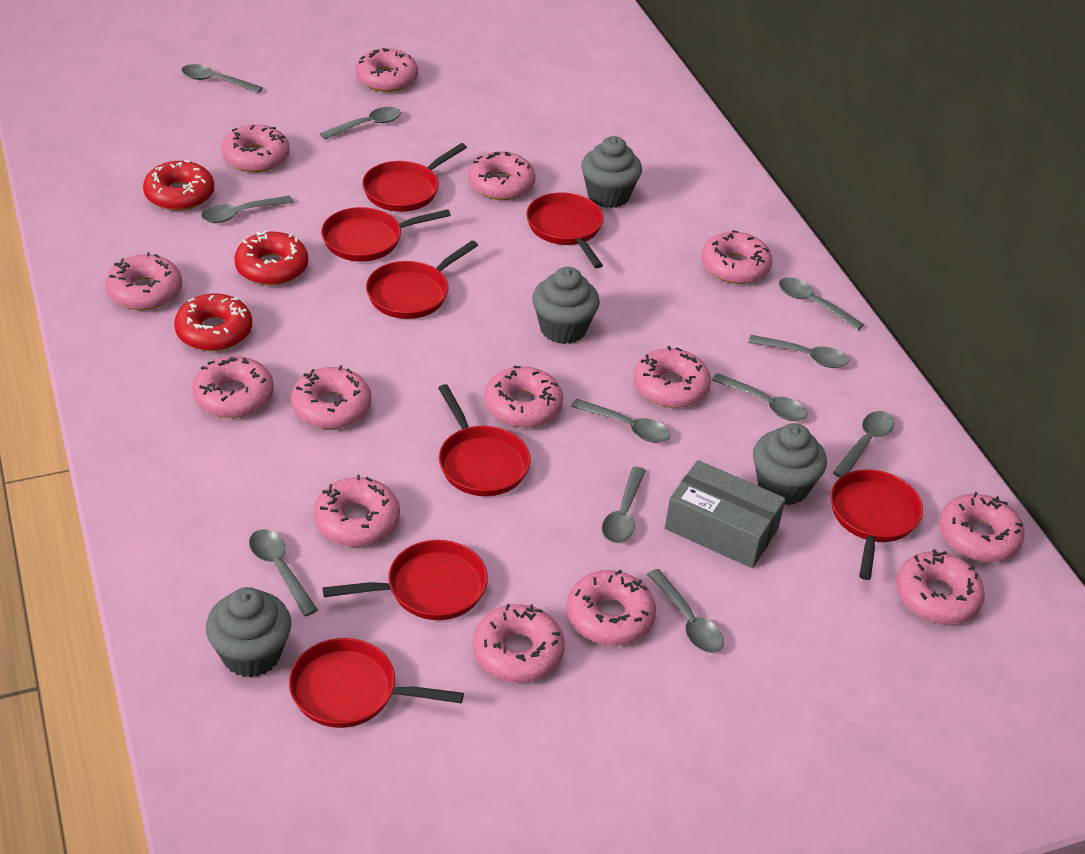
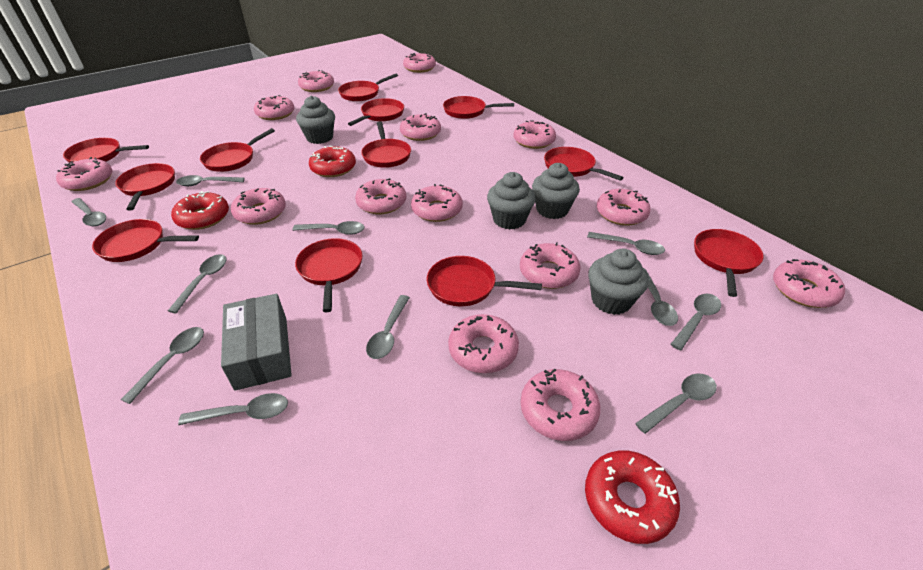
red pan: 8 -> 12

